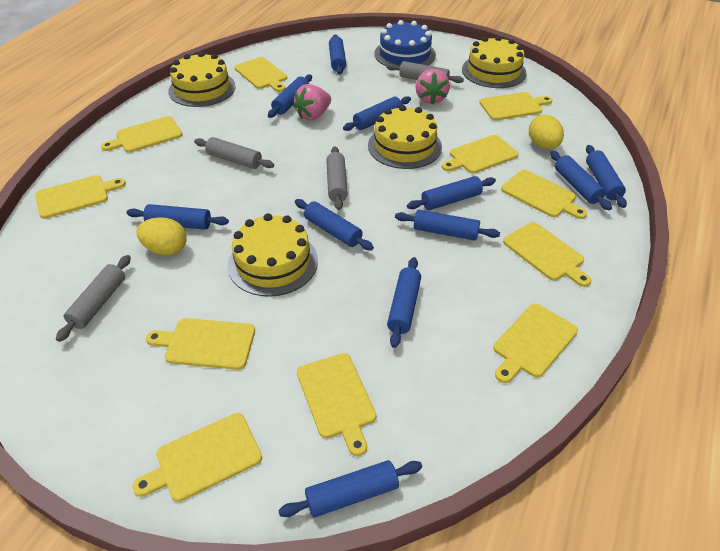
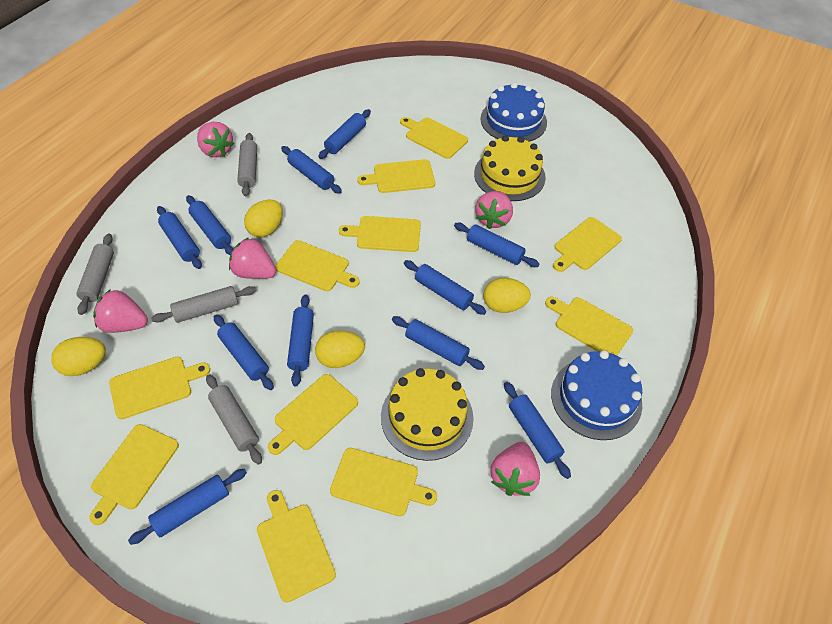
blue cake: 1 -> 2
pink strawberry: 2 -> 5
yellow cake: 4 -> 2
yellow egg: 2 -> 4

